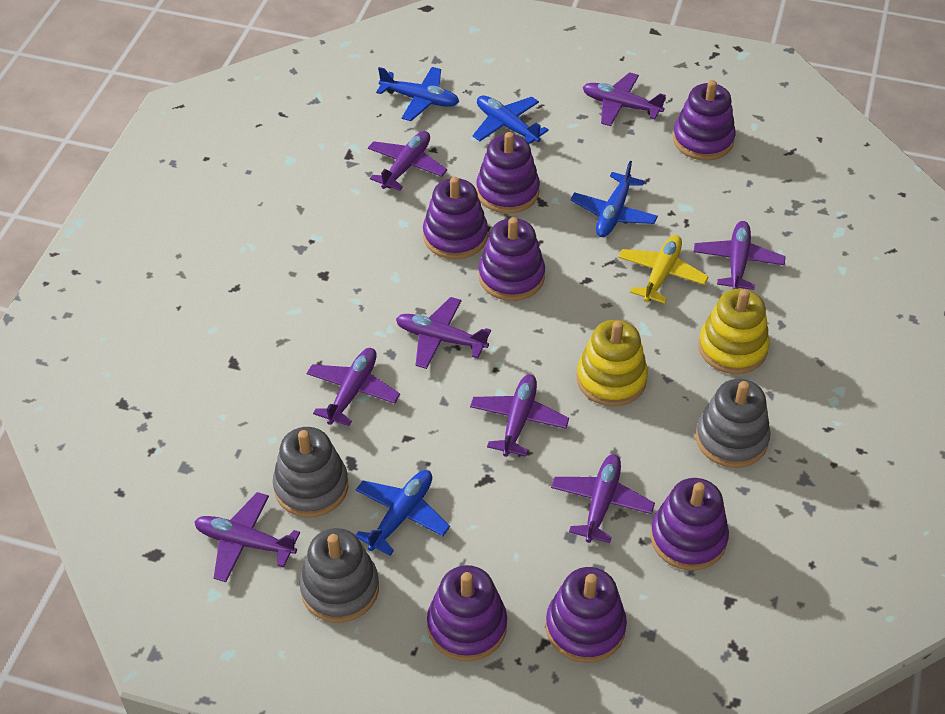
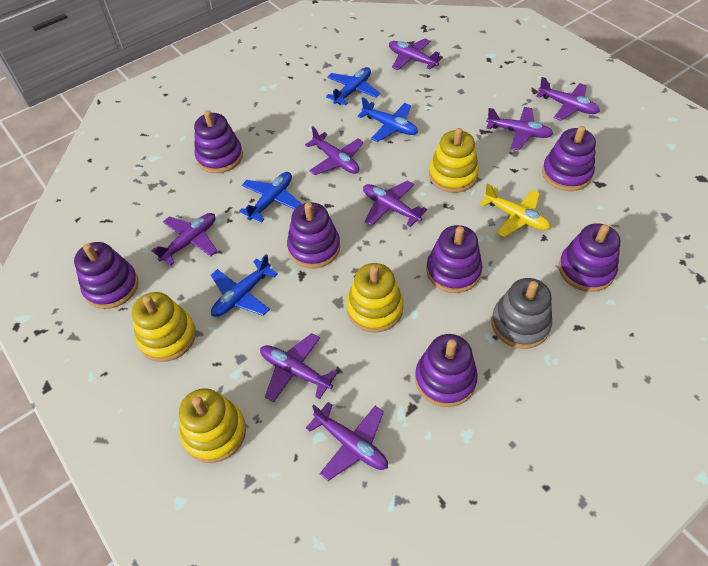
grey stacking toy: 3 -> 1
yellow stacking toy: 2 -> 4

